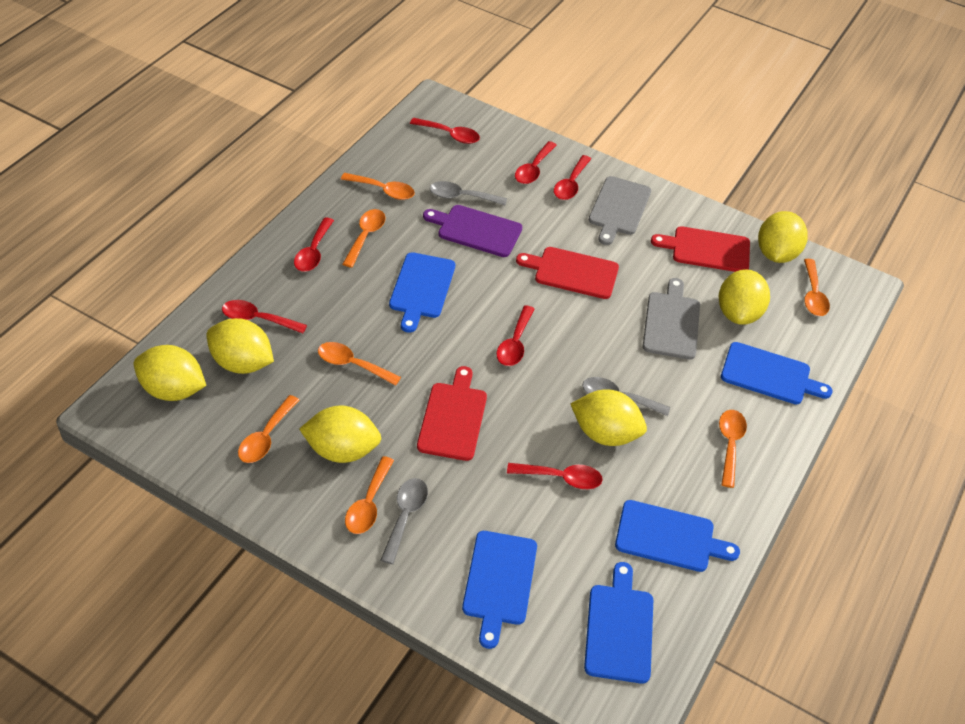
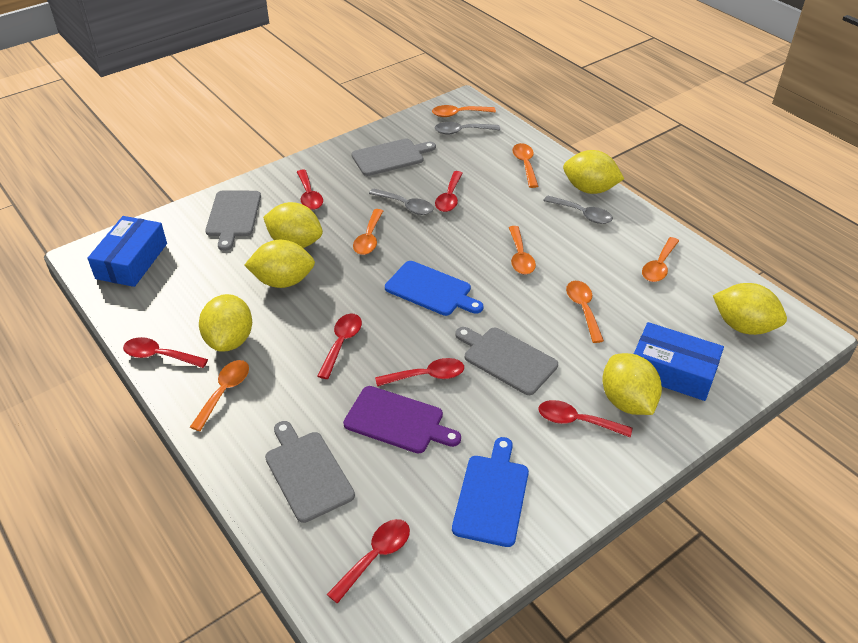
blue box: 0 -> 2
blue cutting board: 5 -> 2
grey cutting board: 2 -> 4
red cutting board: 3 -> 0

